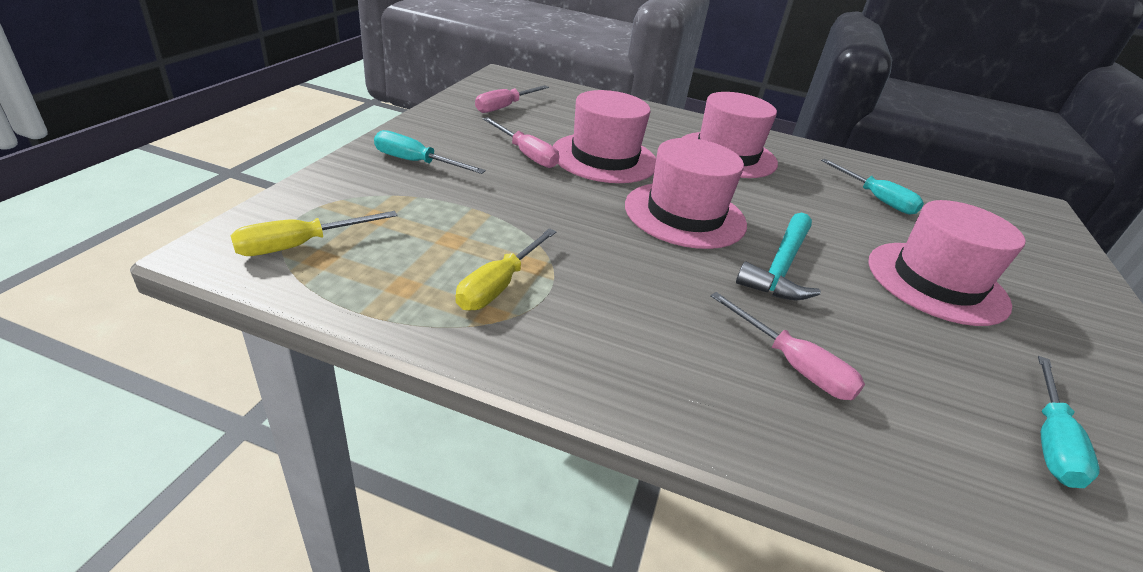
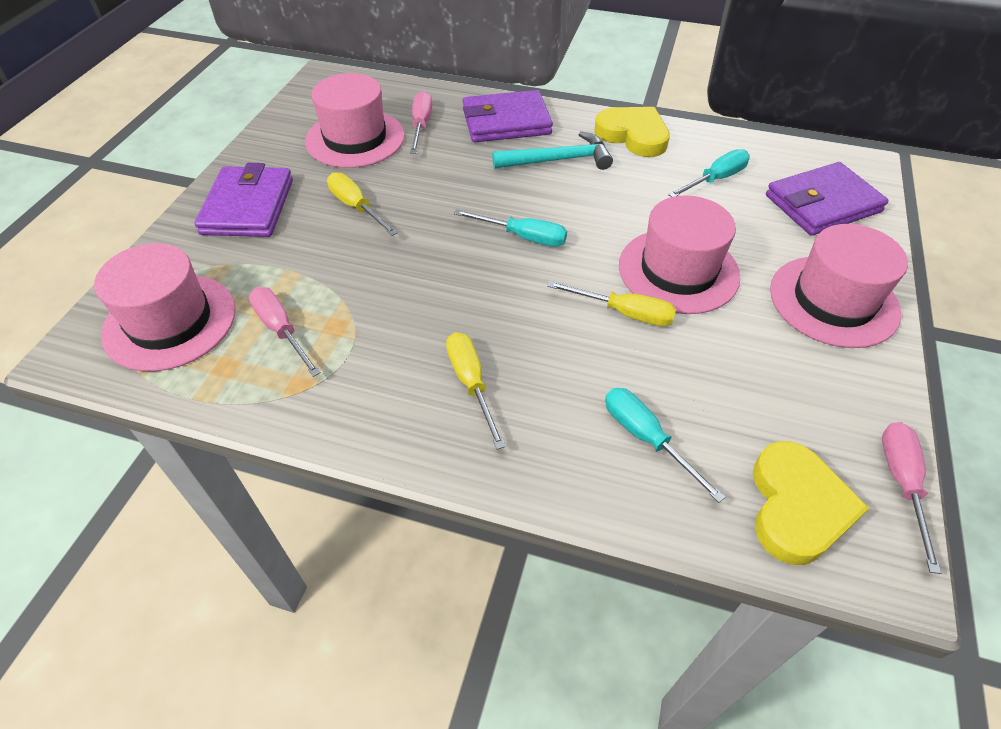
purple wallet: 0 -> 3
yellow heart: 0 -> 2
yellow screwdriver: 2 -> 3

